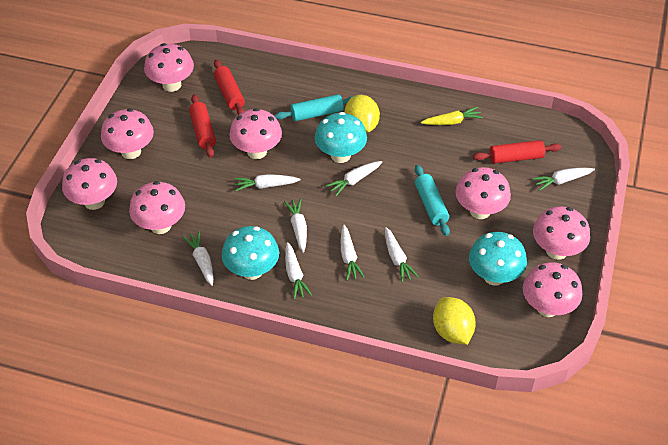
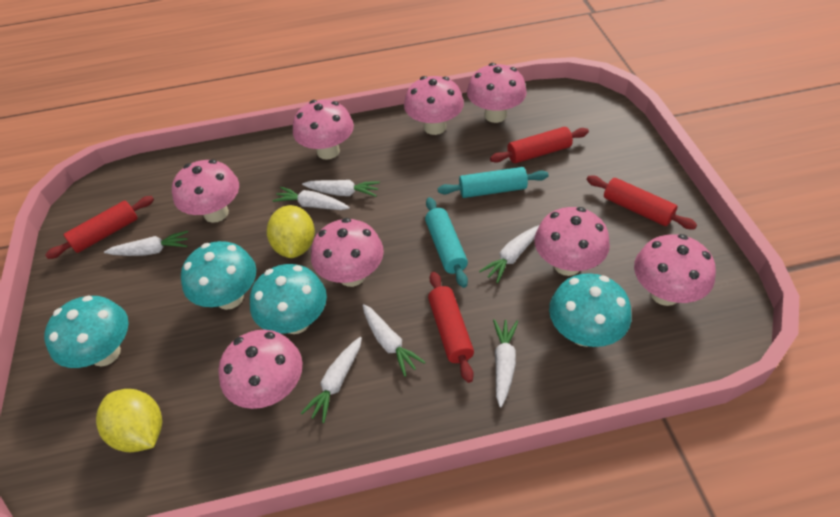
red rolling pin: 3 -> 4
turquoise mushroom: 3 -> 4
white carrot: 8 -> 7
yellow carrot: 1 -> 0

